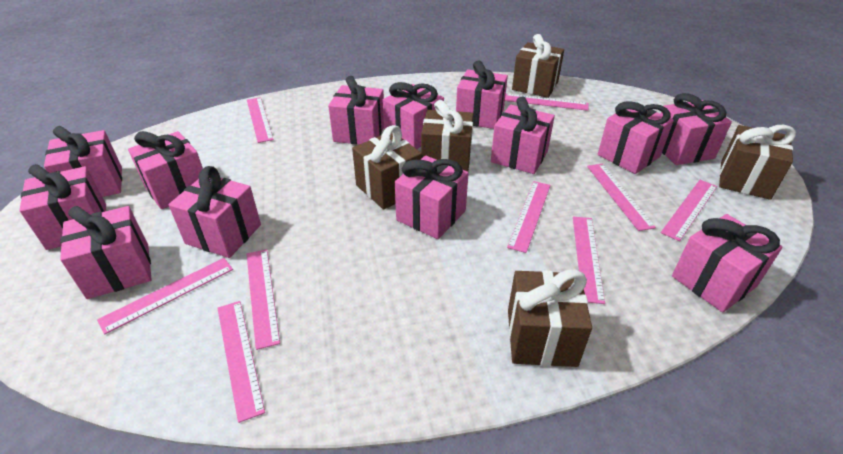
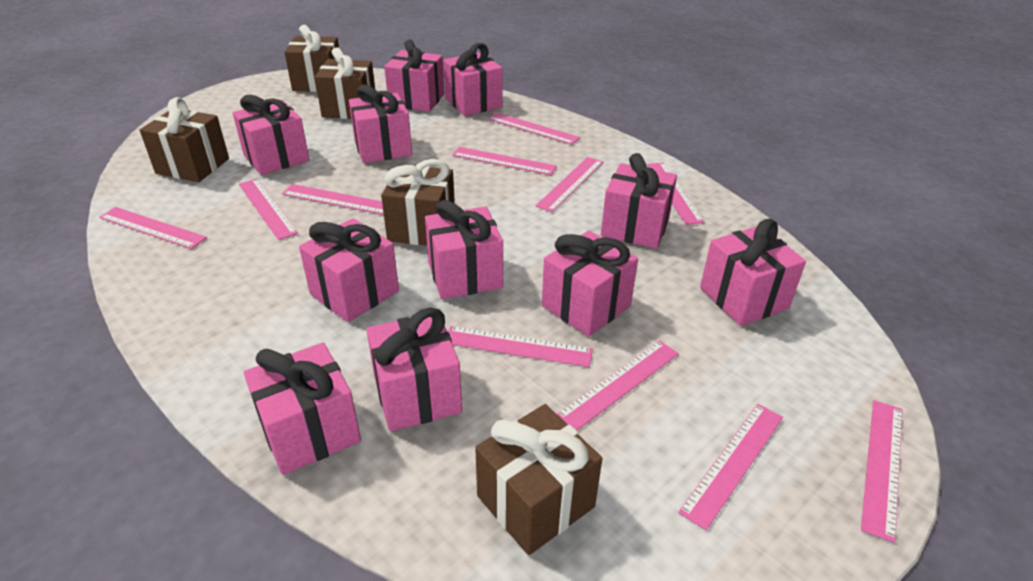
pink gift: 13 -> 11
pink ruler: 9 -> 11

